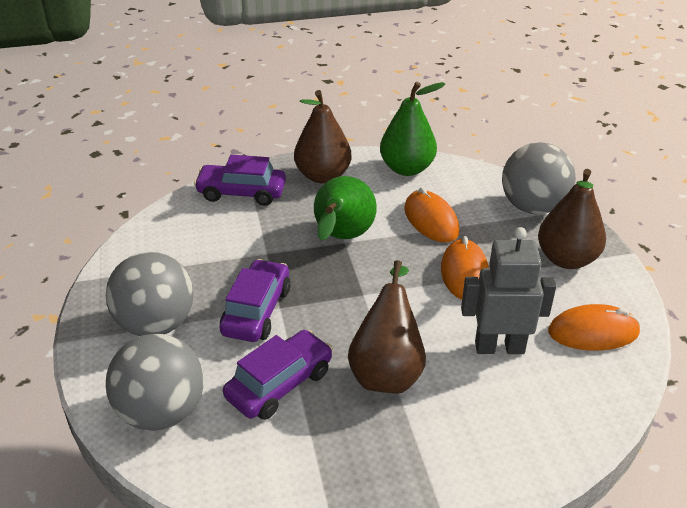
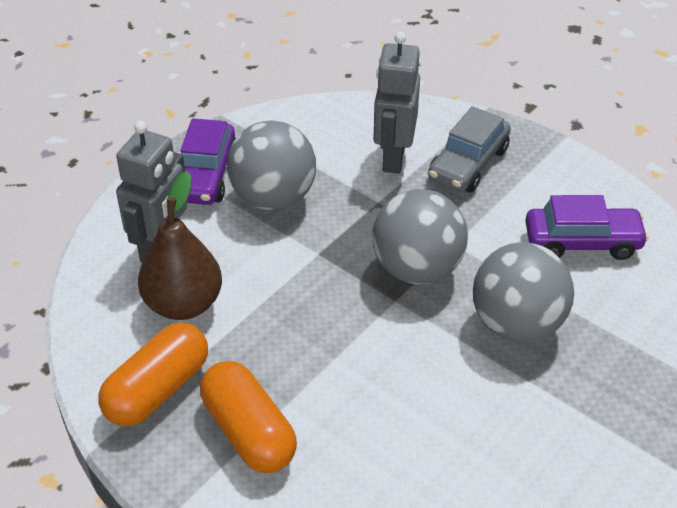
brown pear: 3 -> 1
green pear: 2 -> 0
grey car: 0 -> 1
grey robot: 1 -> 2
orange capsule: 0 -> 2
orange mouse: 3 -> 0
purple car: 3 -> 2

